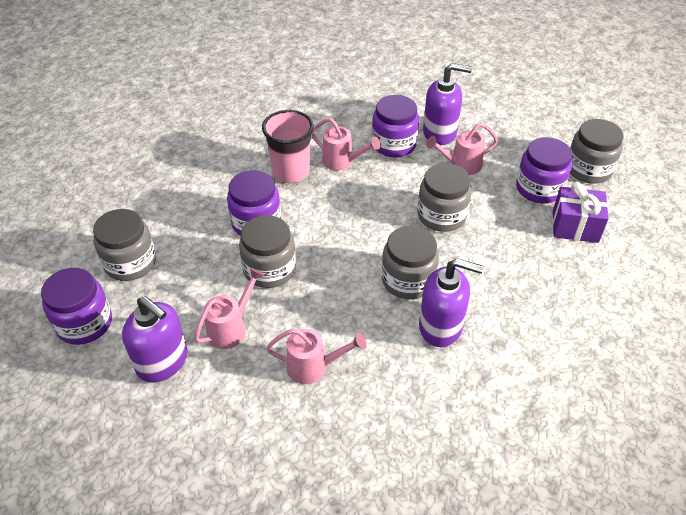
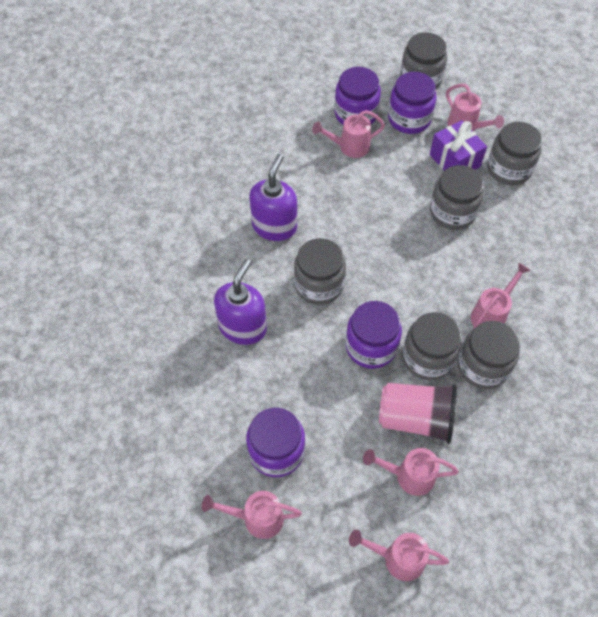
grey jar: 5 -> 6
pink watering can: 4 -> 6
purple soap dispenser: 3 -> 2

